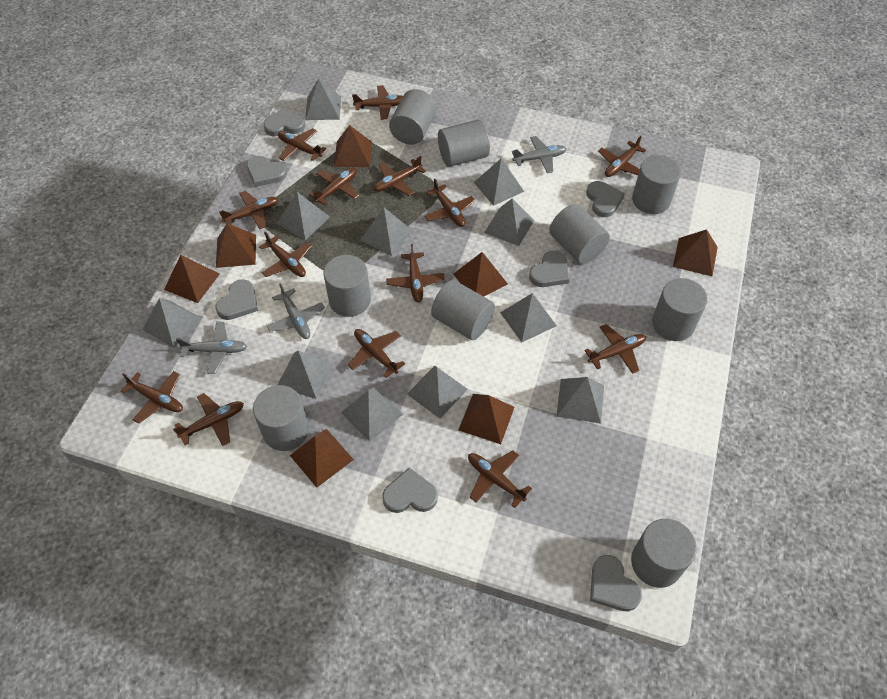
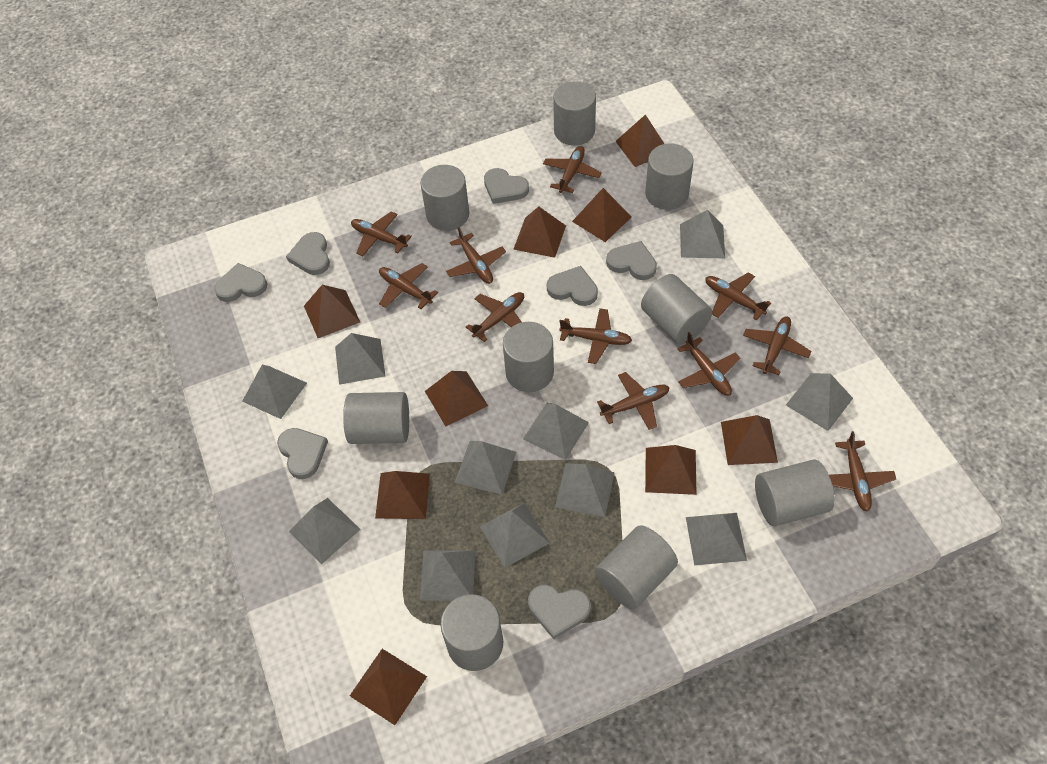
brown plane: 14 -> 11
brown pyramid: 7 -> 9
grey plane: 3 -> 0

